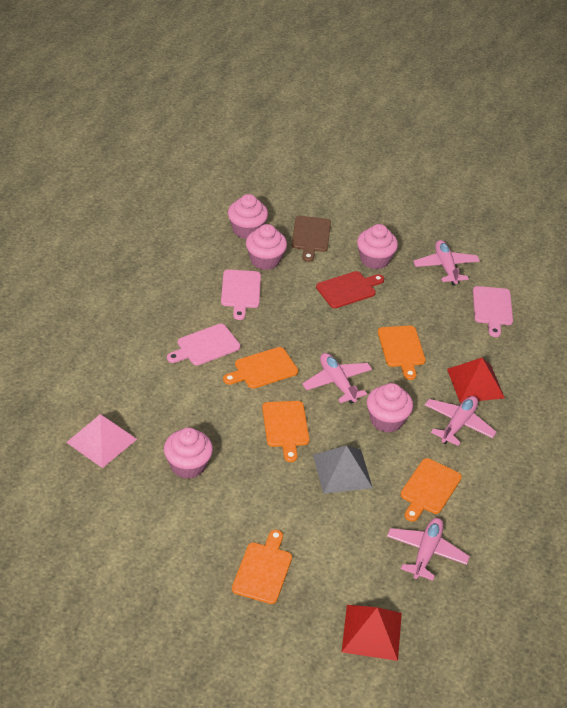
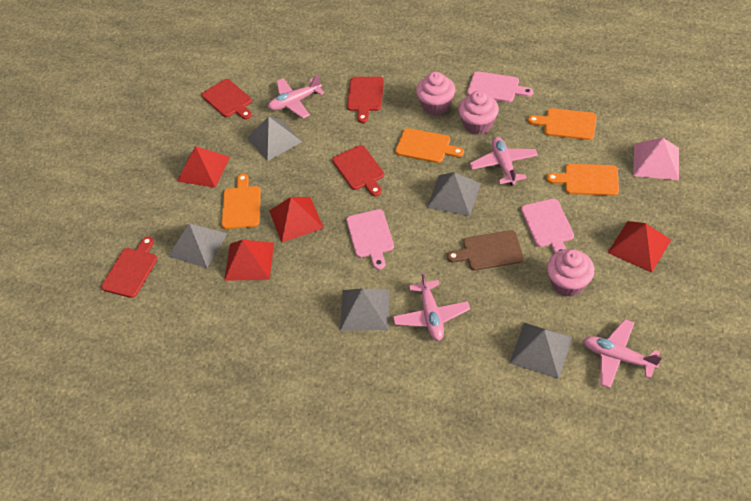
grey pyramid: 1 -> 5
orange cutting board: 5 -> 4
pink cupcake: 5 -> 3
red cutting board: 1 -> 4
red pyramid: 2 -> 4

